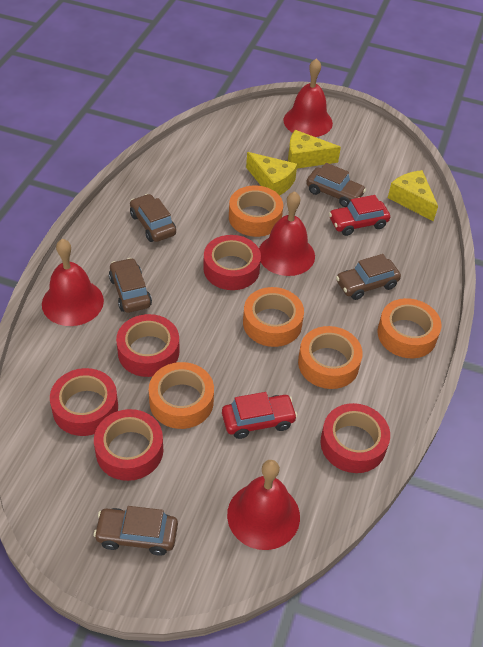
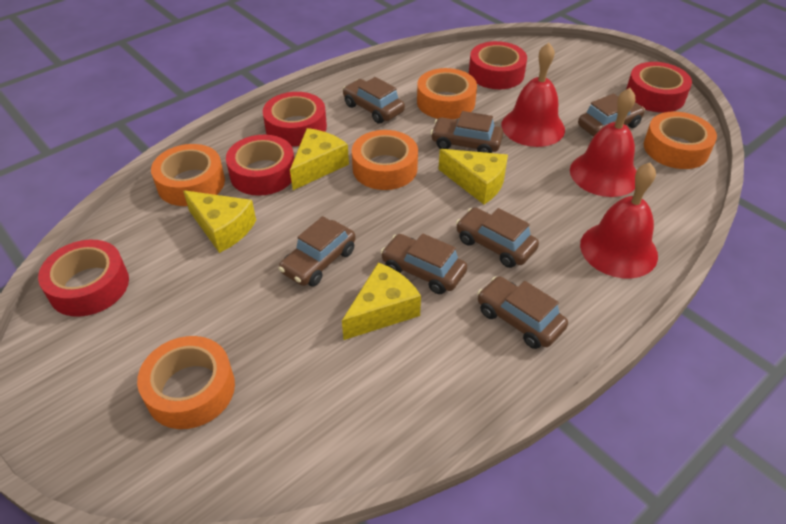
brown car: 5 -> 7
red bell: 4 -> 3
red car: 2 -> 0
yellow cheese: 3 -> 4

